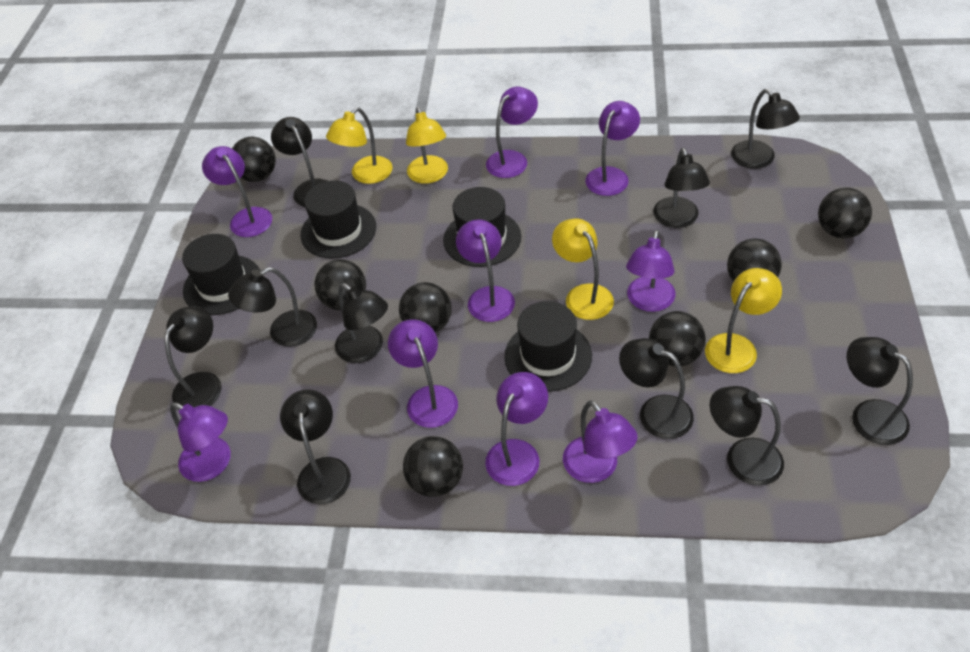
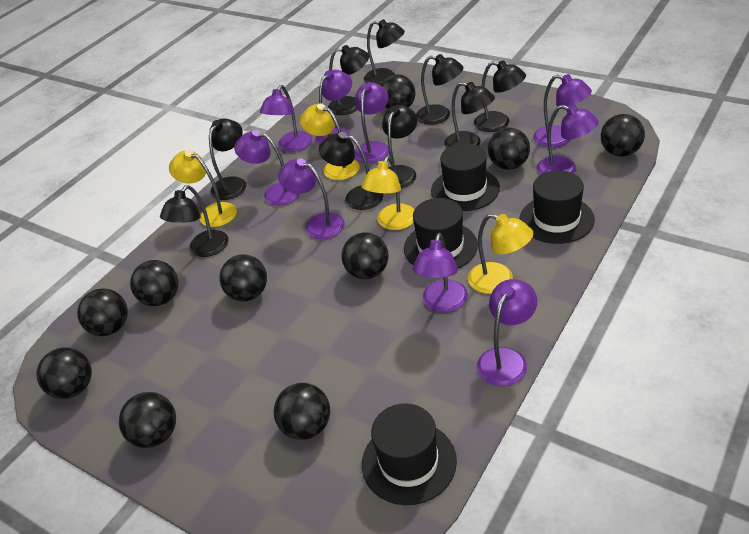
black ball: 7 -> 10
black lamp: 10 -> 9

